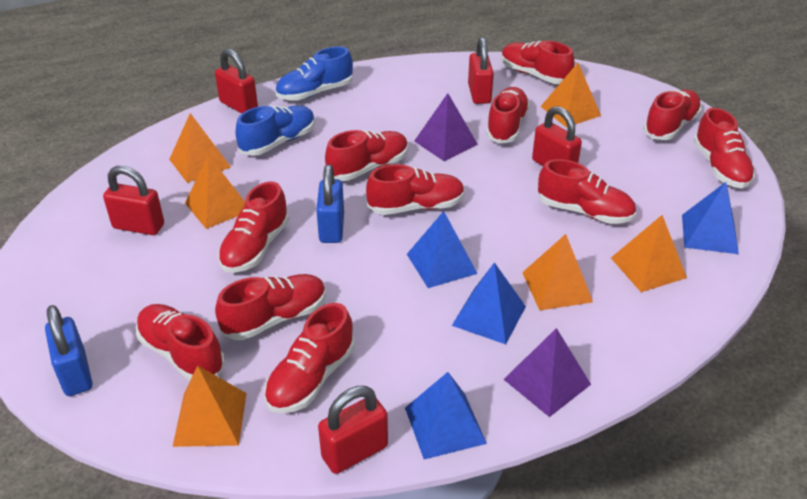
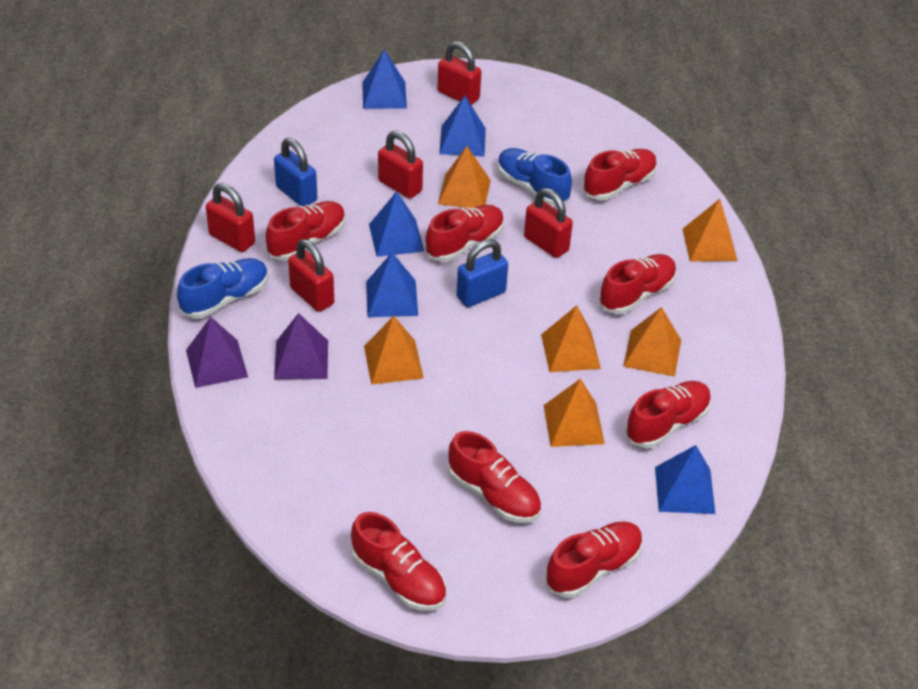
blue pyramid: 4 -> 5
red shoe: 11 -> 8

